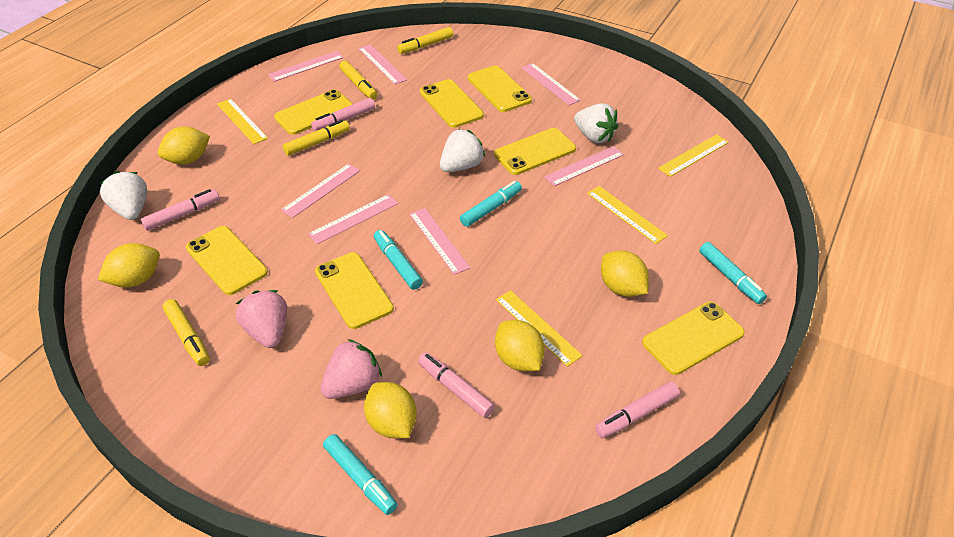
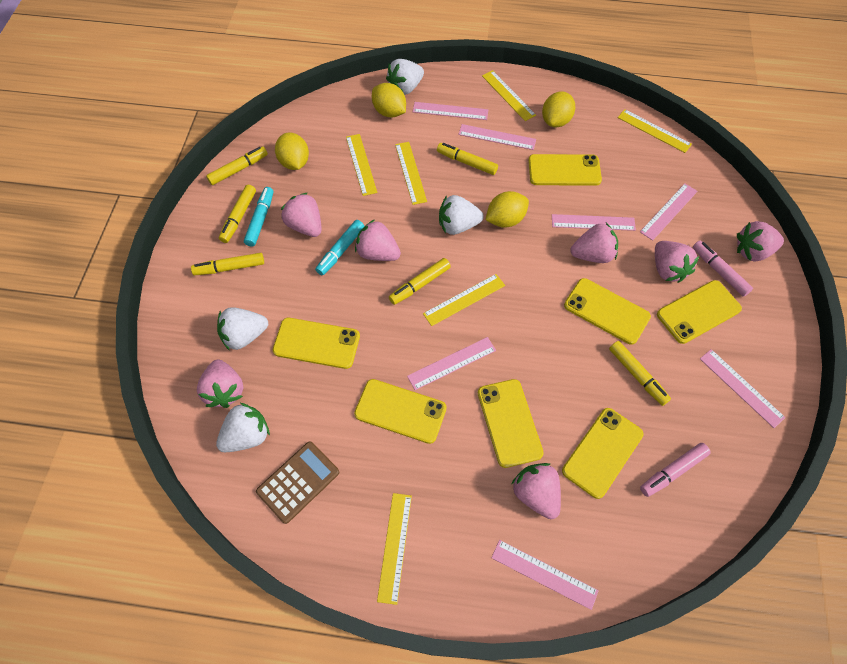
brown calculator: 0 -> 1
pink marker: 4 -> 2
pink strawberry: 2 -> 7
turquoise marker: 4 -> 2
white strawberry: 3 -> 4
yellow lemon: 5 -> 4
yellow marker: 4 -> 6
yellow ruler: 4 -> 6

